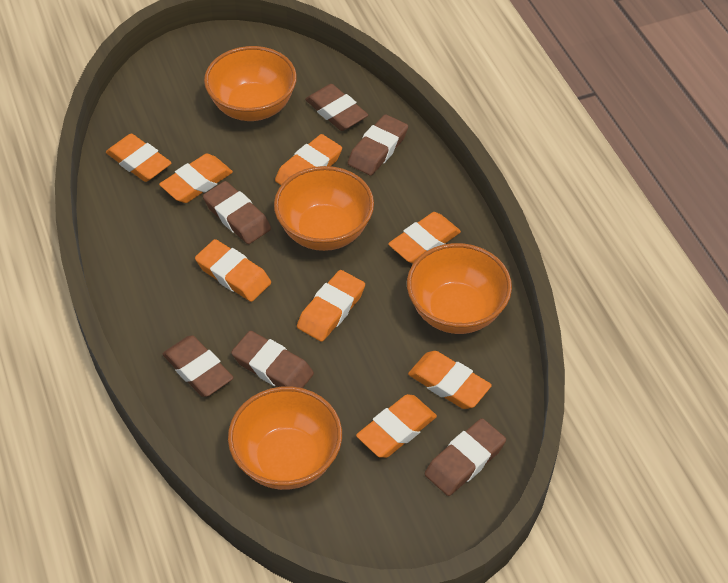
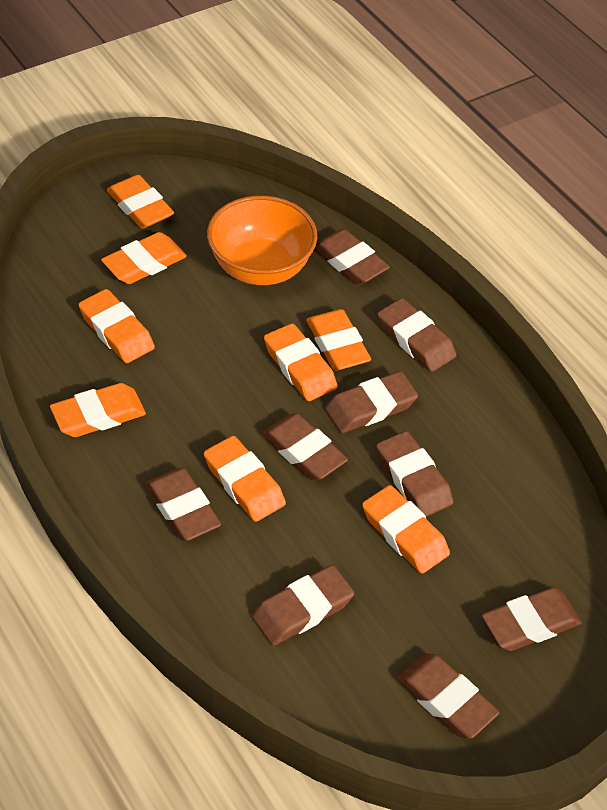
brown eraser: 6 -> 9
orange bowl: 4 -> 1

